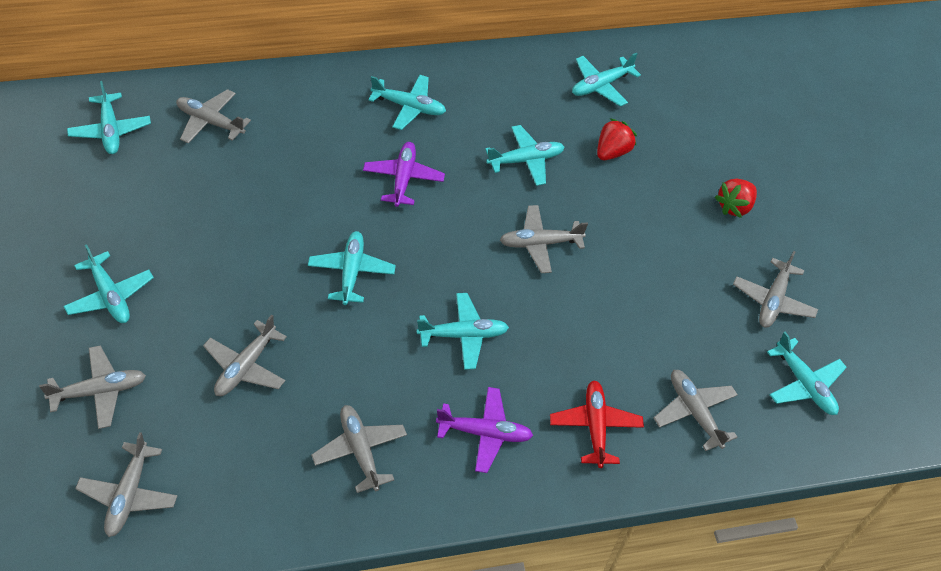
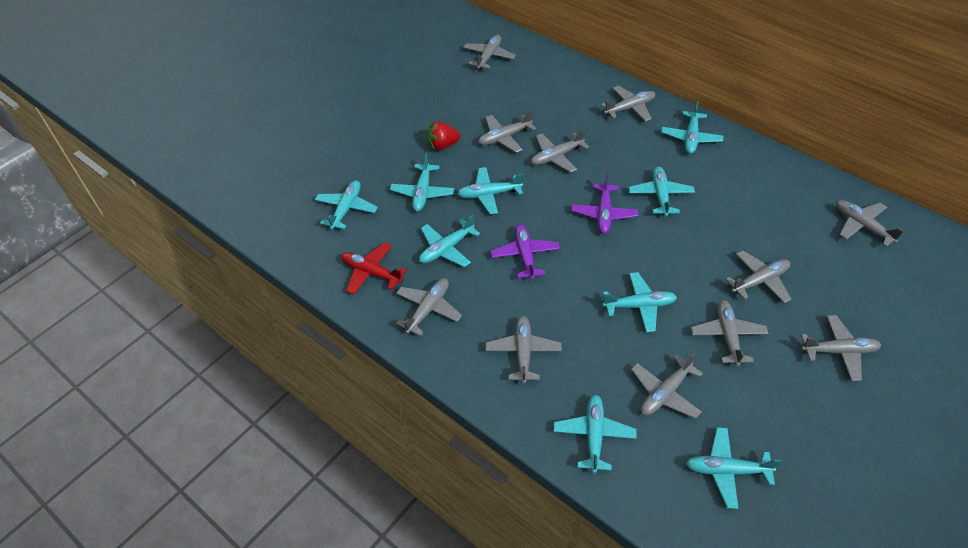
grey plane: 8 -> 11
red strawberry: 2 -> 1
turquoise plane: 8 -> 9

